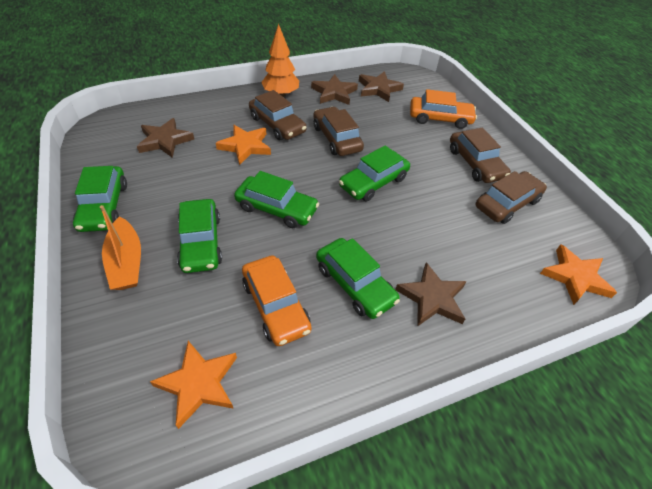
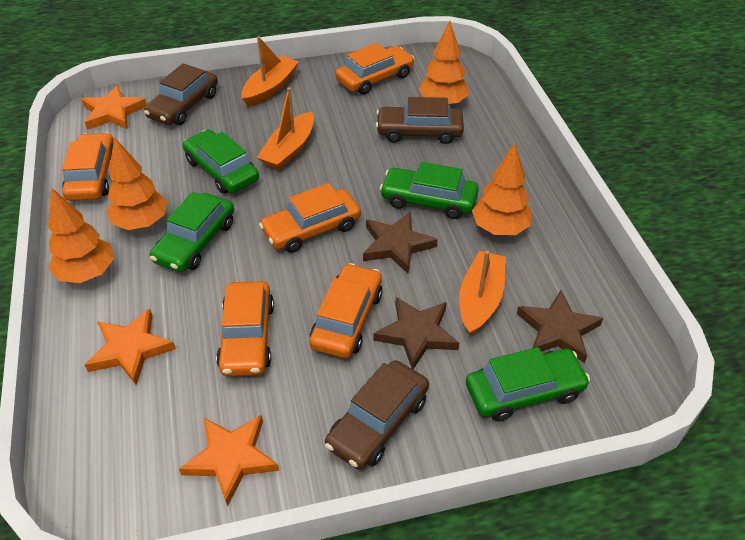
brown car: 4 -> 3
brown star: 4 -> 3
green car: 5 -> 4
orange boat: 1 -> 3
orange car: 2 -> 5
orange tree: 1 -> 4

